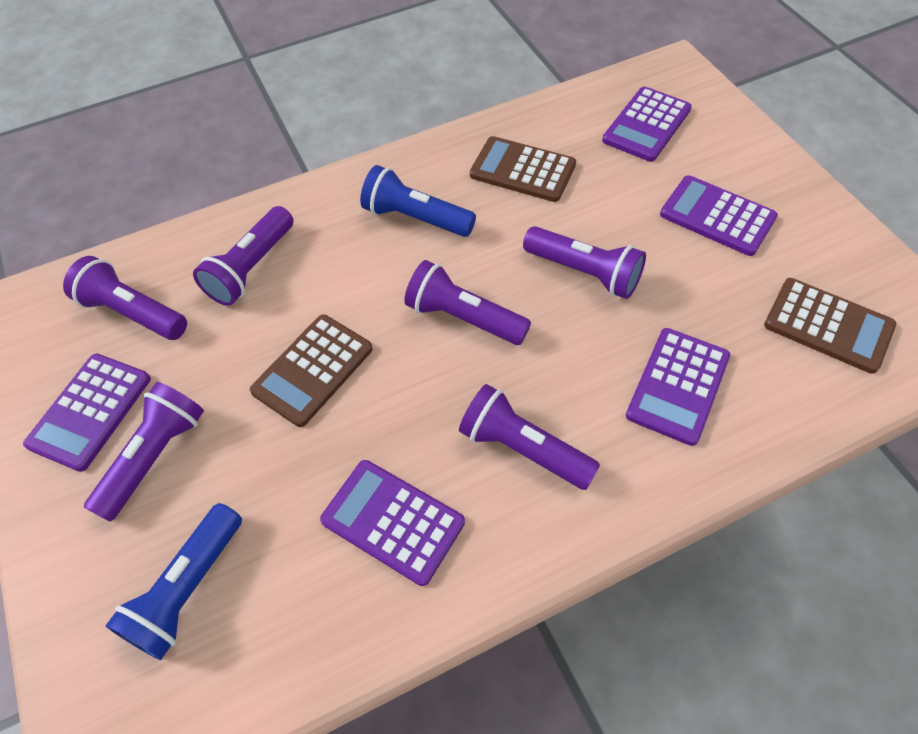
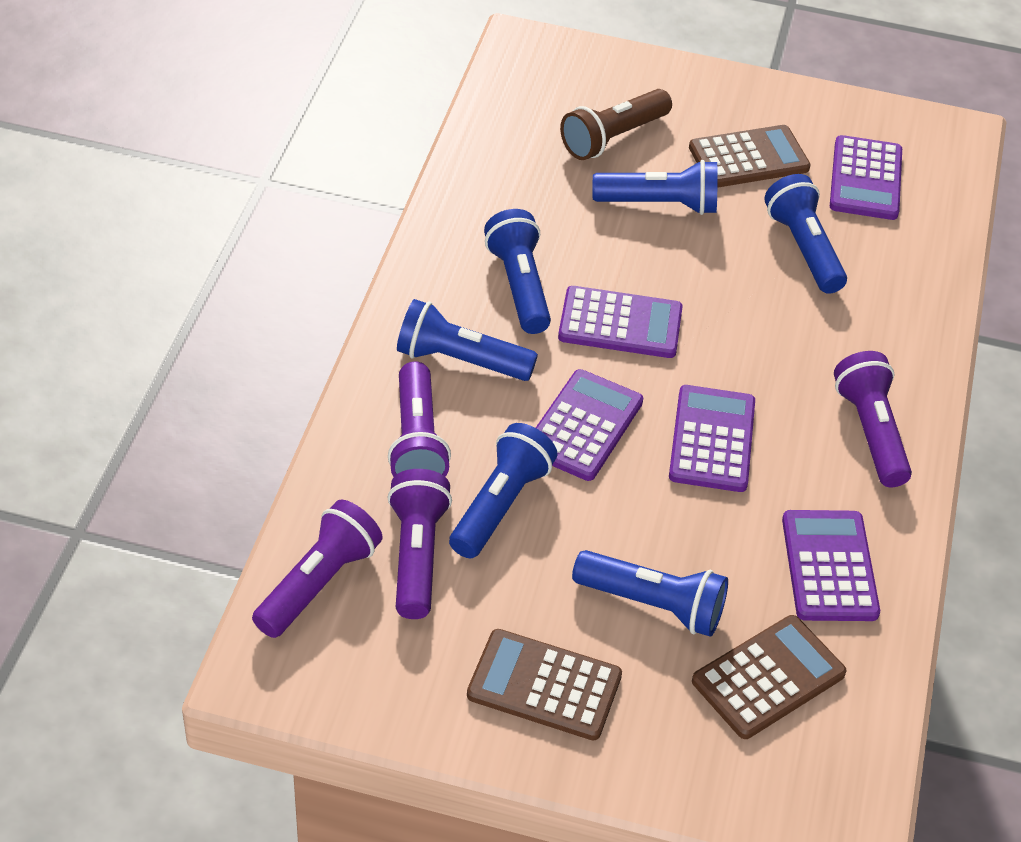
blue flashlight: 2 -> 6
brown flashlight: 0 -> 1
purple flashlight: 6 -> 4

